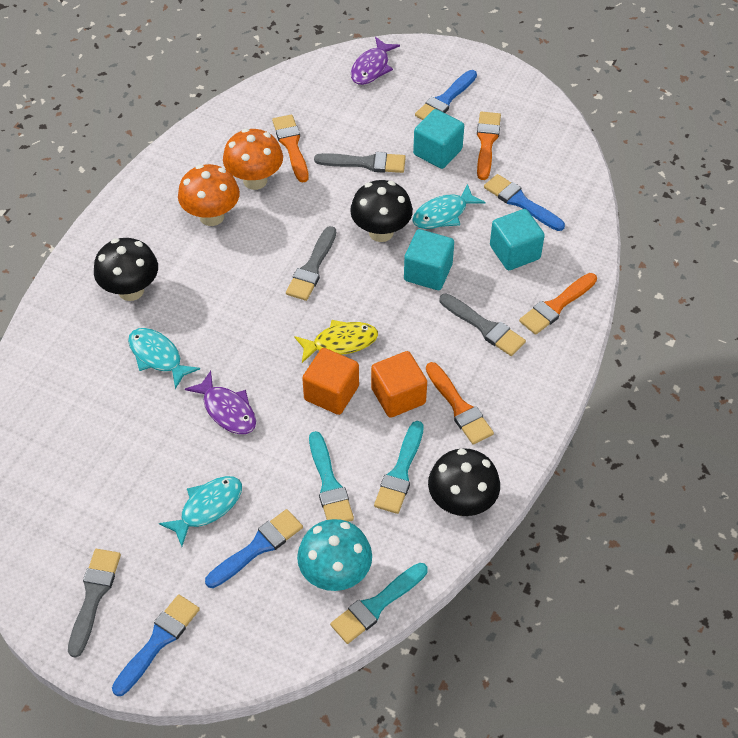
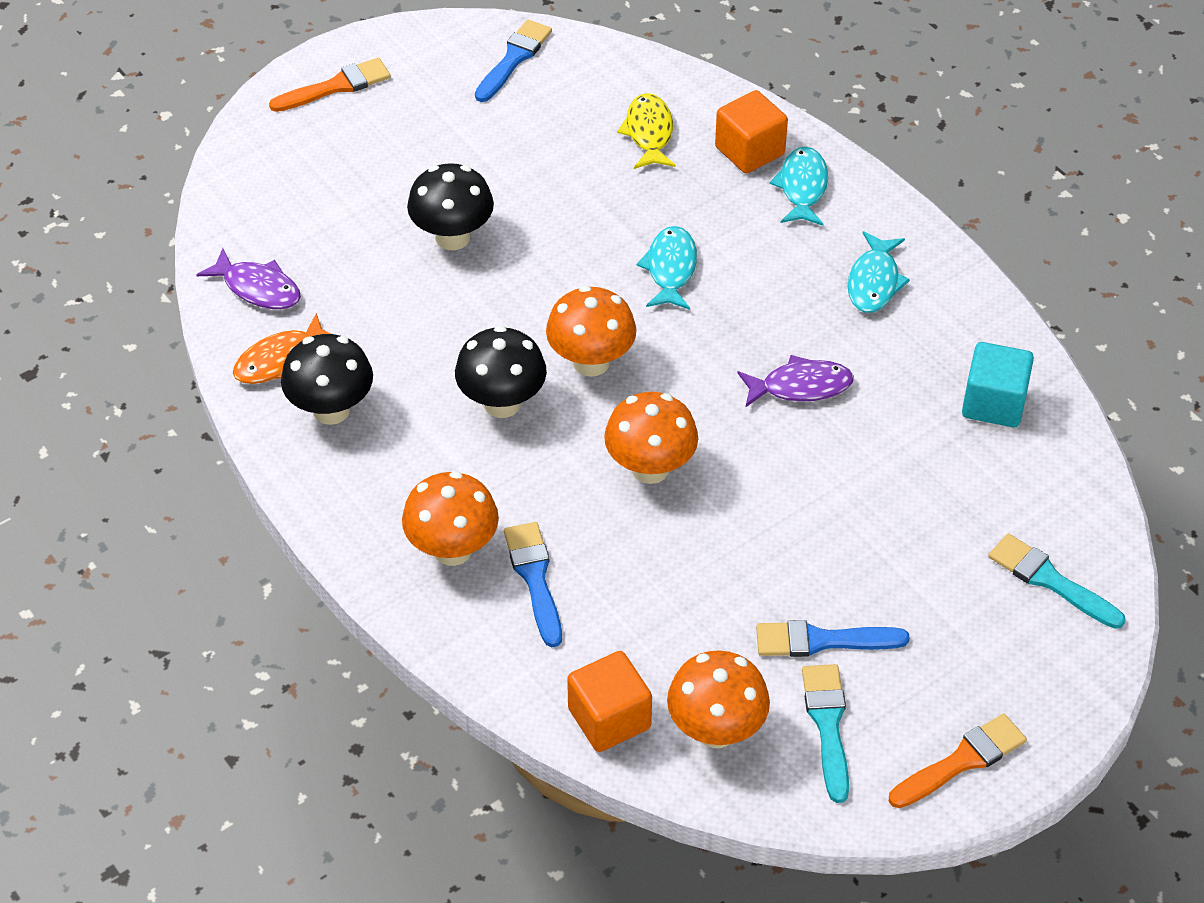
blue brush: 4 -> 3
grey brush: 4 -> 0
orange brush: 4 -> 2
orange fish: 0 -> 1
orange mushroom: 2 -> 4
turquoise brush: 3 -> 2
turquoise cube: 3 -> 1
turquoise mushroom: 1 -> 0

